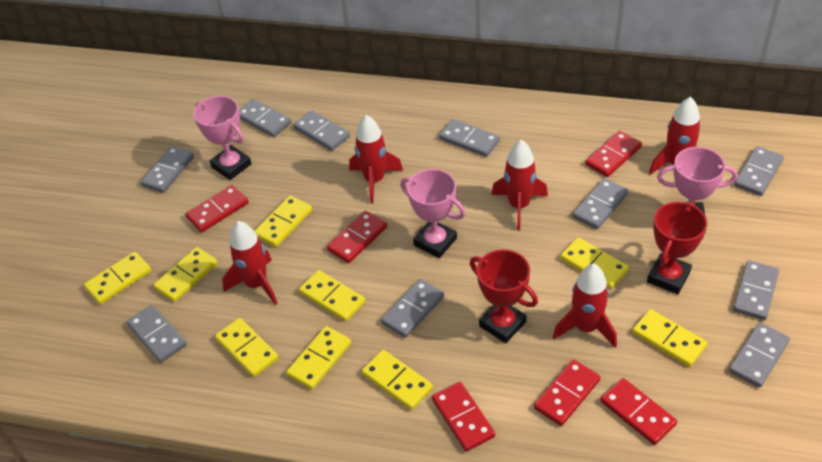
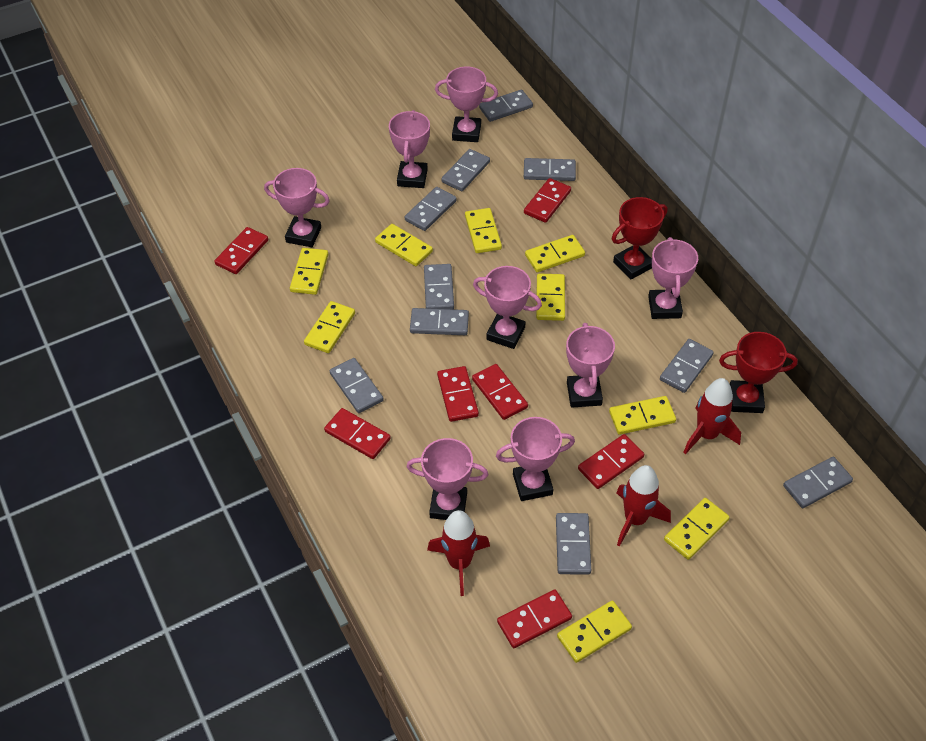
pink trophy: 3 -> 8
red domino: 6 -> 7
red rocket: 5 -> 3

